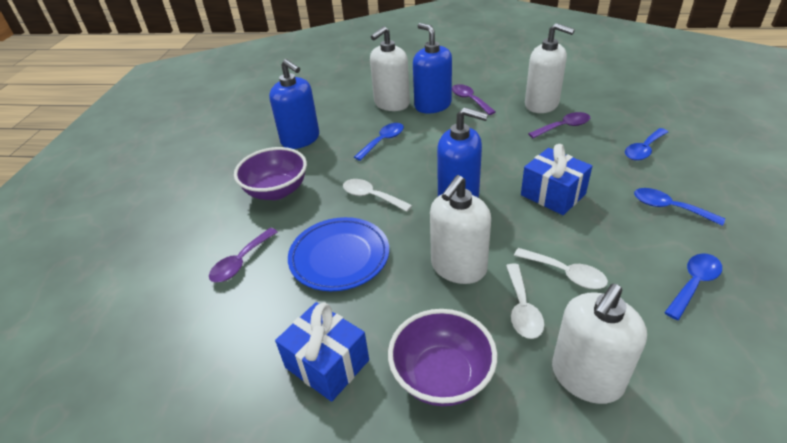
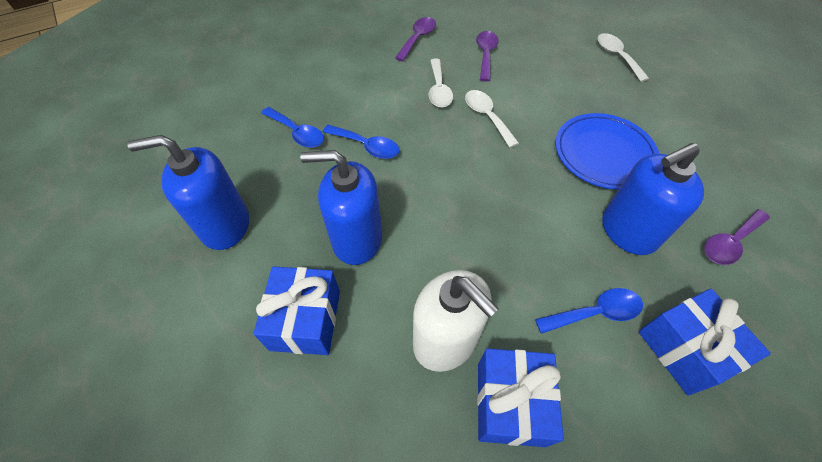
blue gift: 2 -> 3
blue spoon: 4 -> 3
purple bowl: 2 -> 0
white soap dispenser: 4 -> 1

